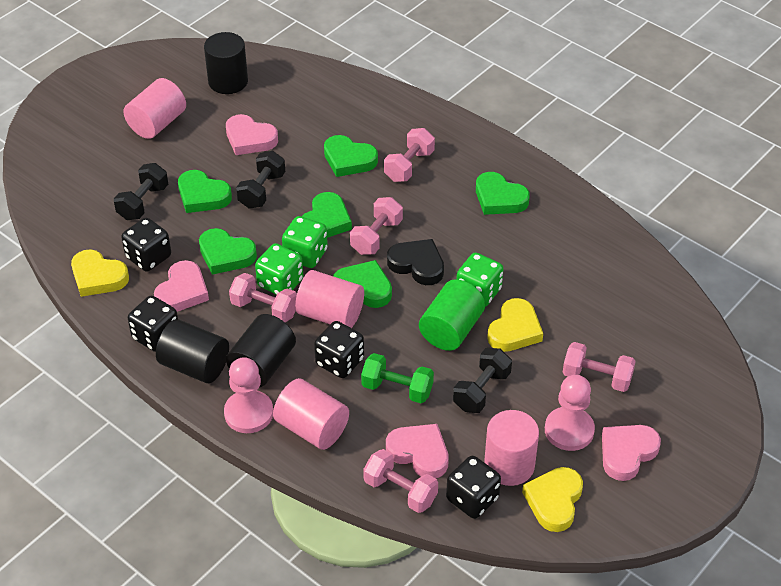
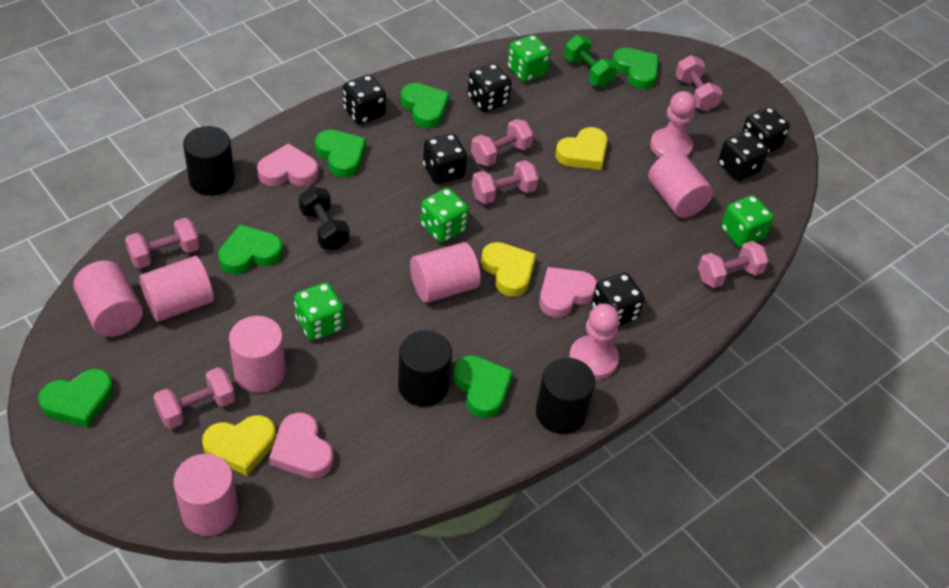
black dice: 4 -> 6
black dumbbell: 3 -> 1
black heart: 1 -> 0
green cylinder: 1 -> 0
green dice: 3 -> 4
pink cylinder: 4 -> 6
pink dumbbell: 5 -> 6
pink heart: 4 -> 3

